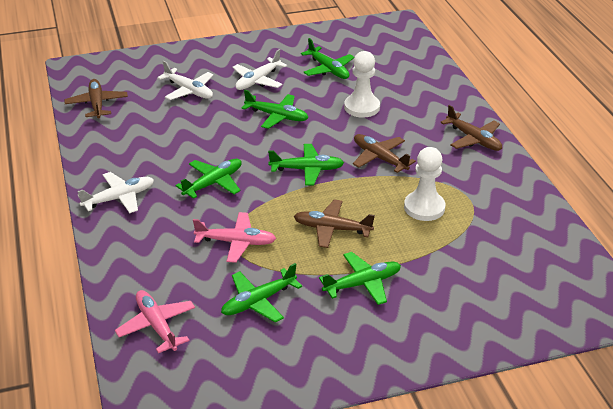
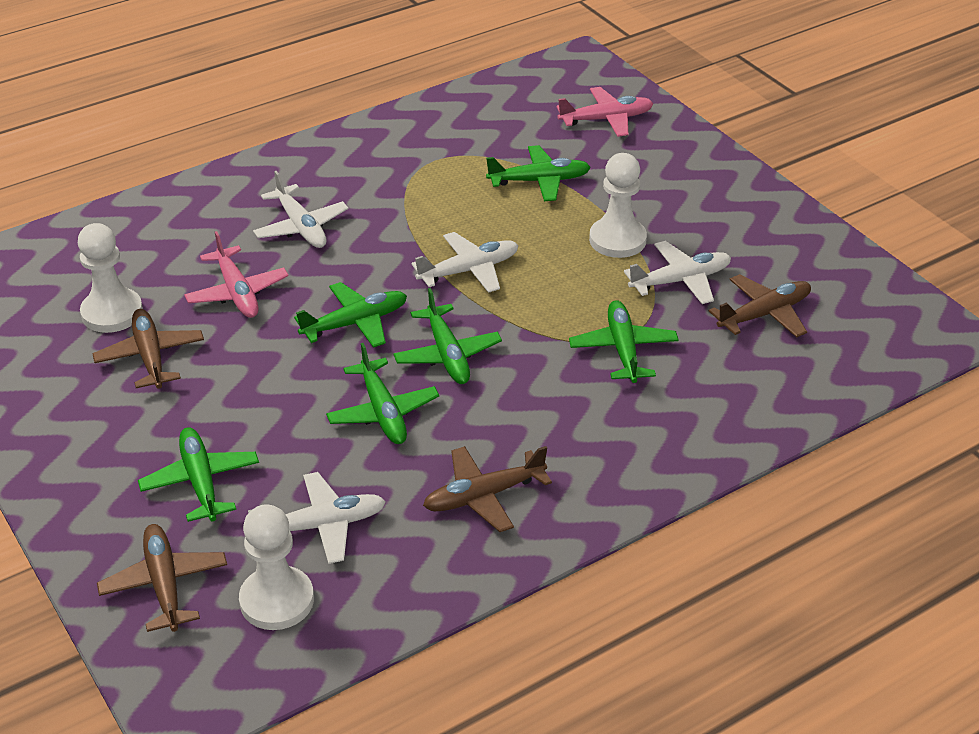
white pawn: 2 -> 3
white plane: 3 -> 4

